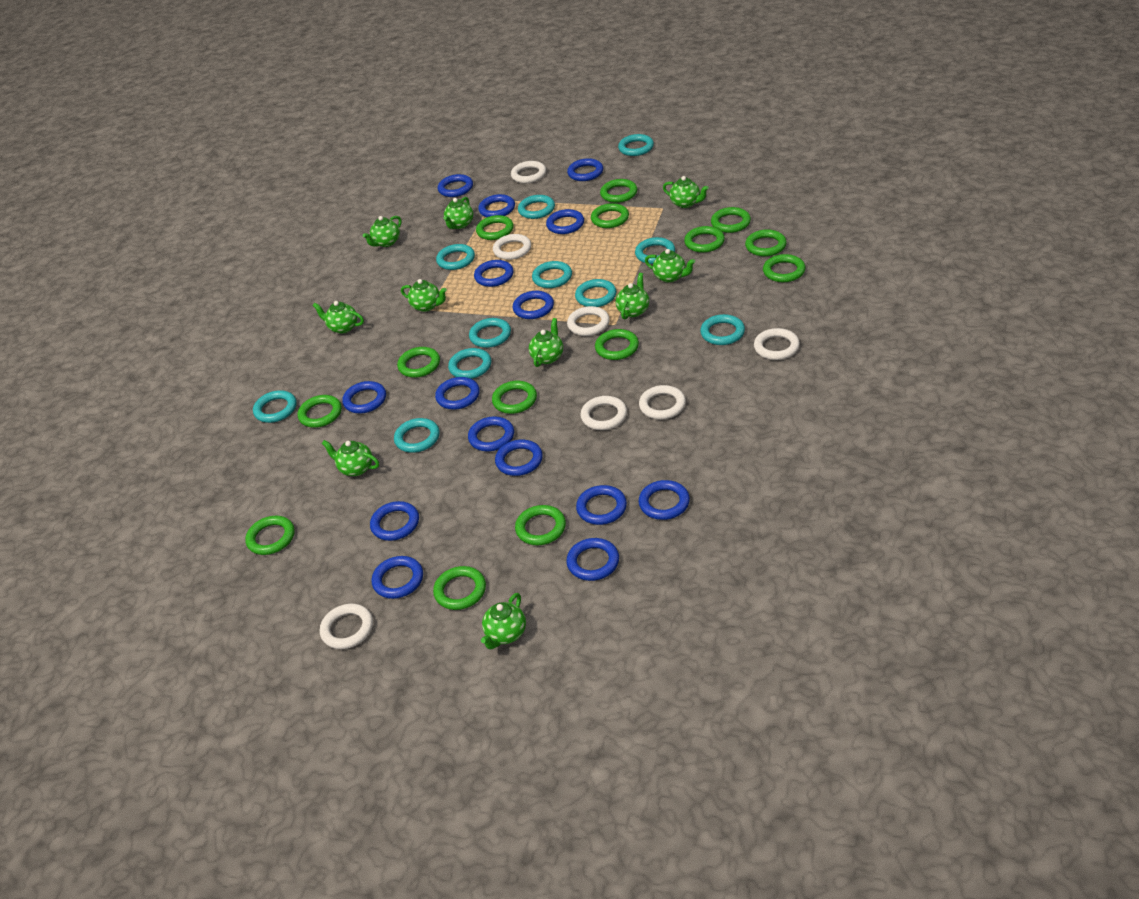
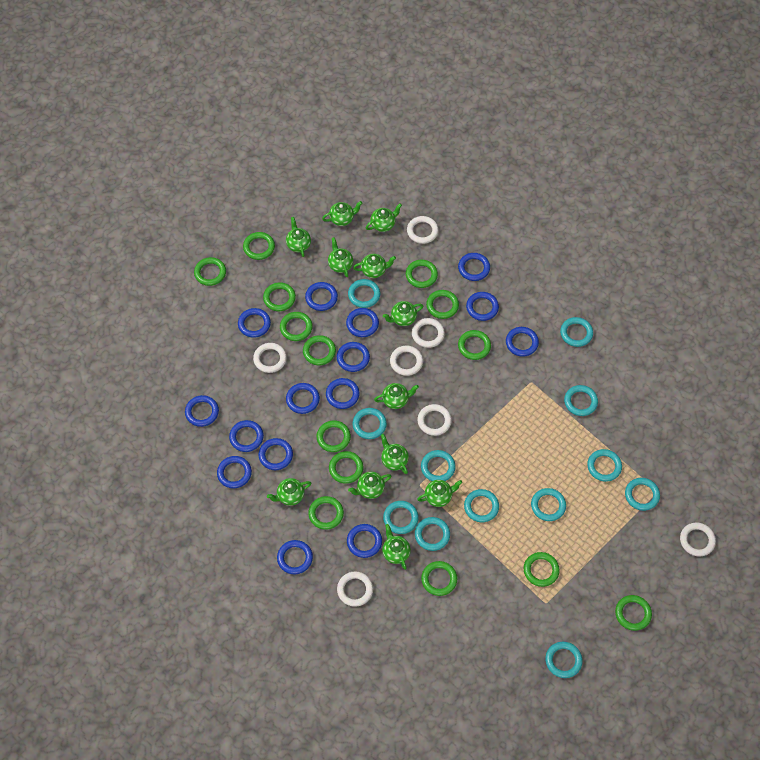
green teapot: 10 -> 12
turquoise ring: 11 -> 12

